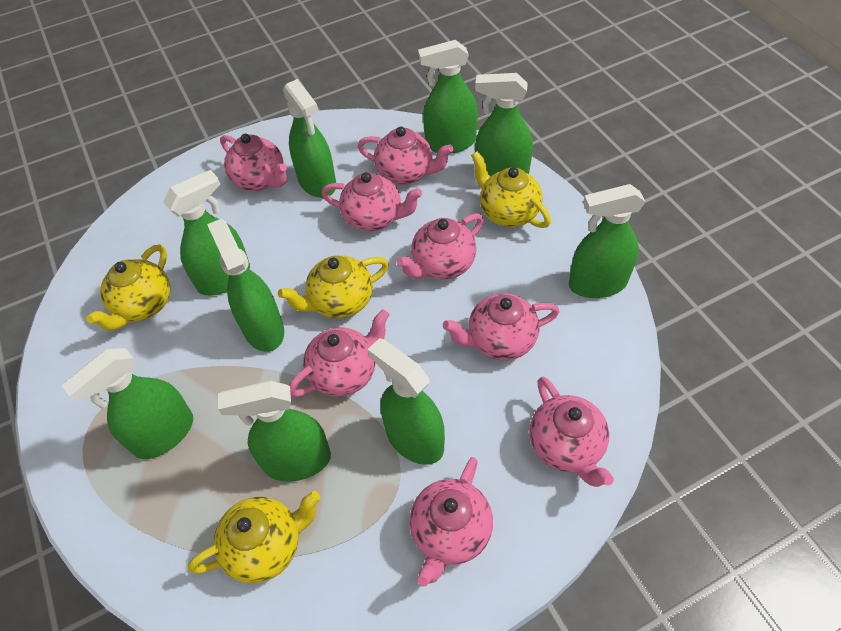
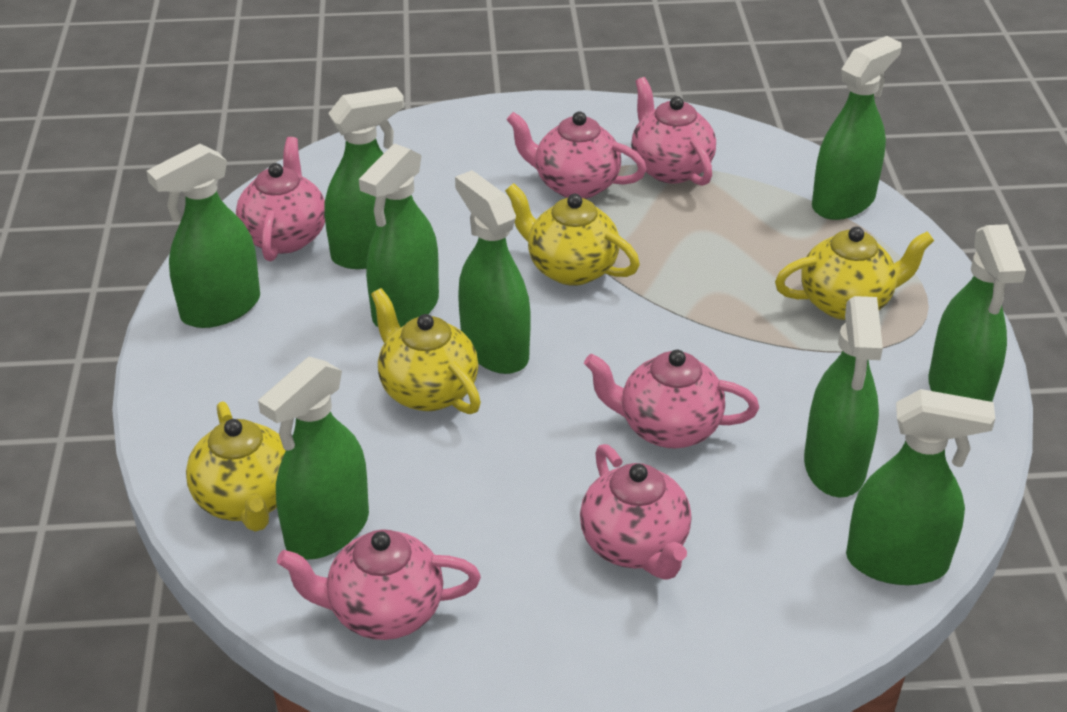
pink teapot: 8 -> 6

